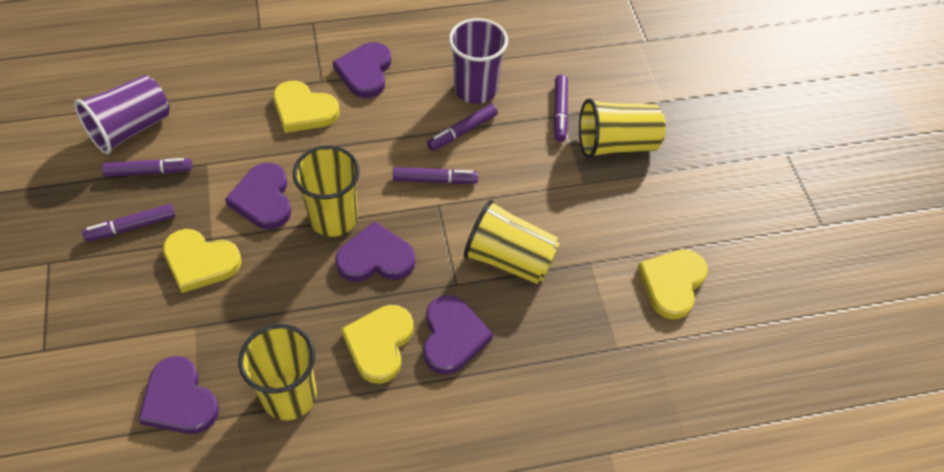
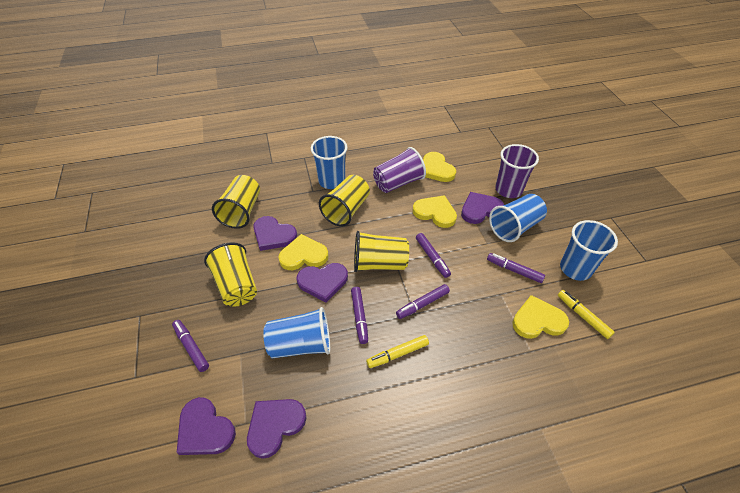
blue cup: 0 -> 4
yellow marker: 0 -> 2

